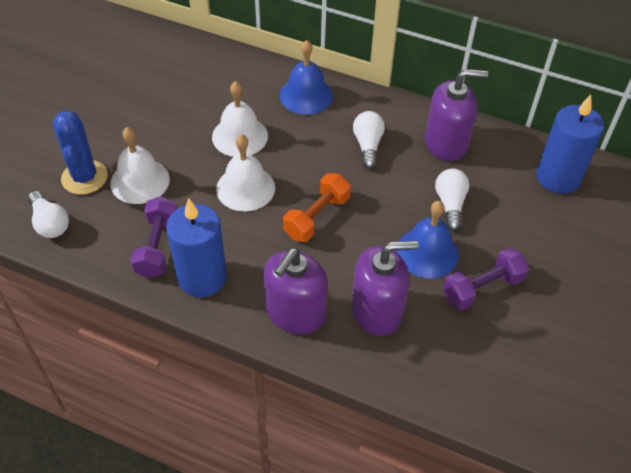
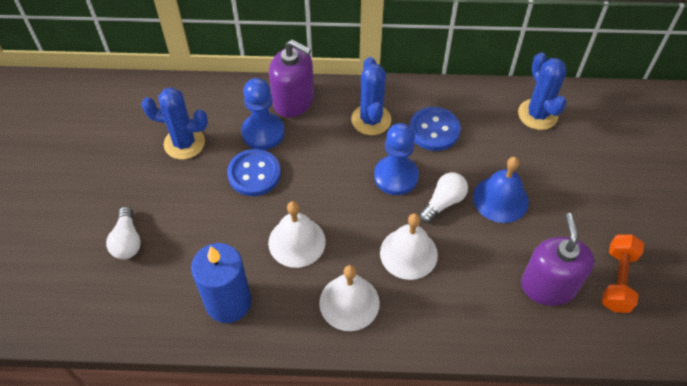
blue bell: 2 -> 1
blue button: 0 -> 2
blue cactus: 1 -> 3
blue candle: 2 -> 1
blue pawn: 0 -> 2
purple dumbbell: 2 -> 0
purple soap dispenser: 3 -> 2
white light bulb: 3 -> 2

